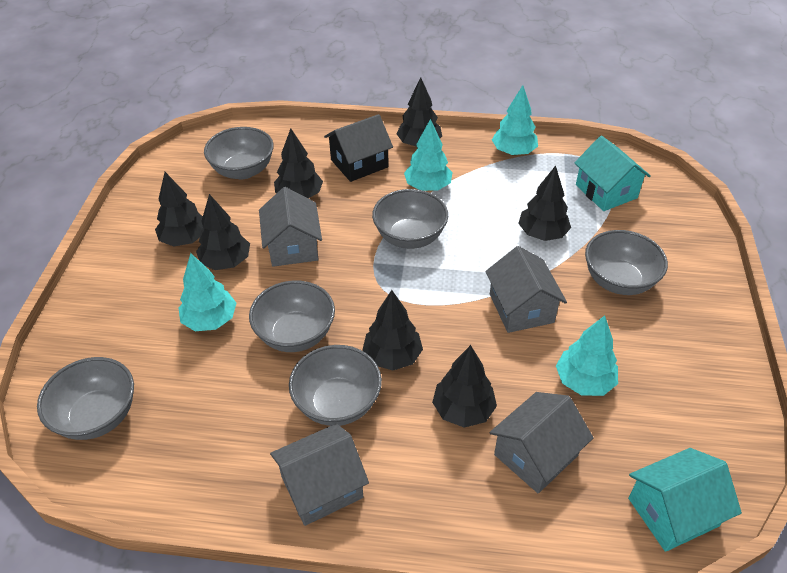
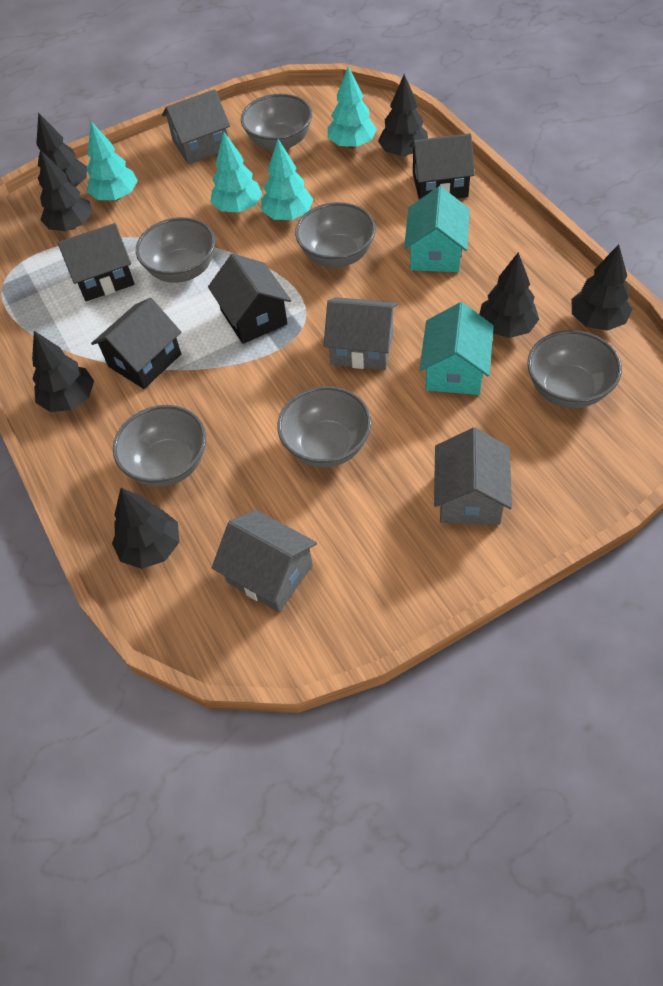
black house: 1 -> 4

